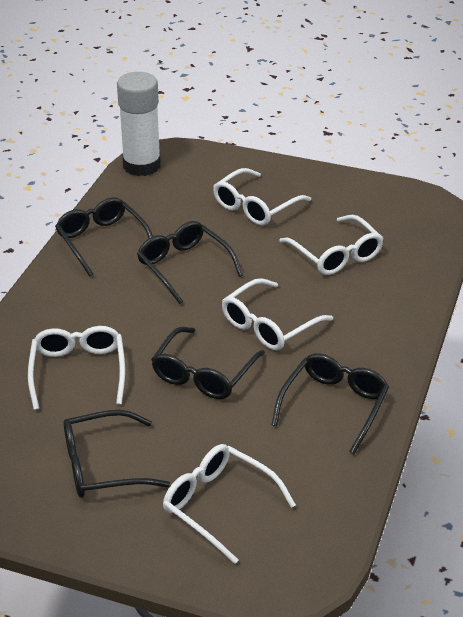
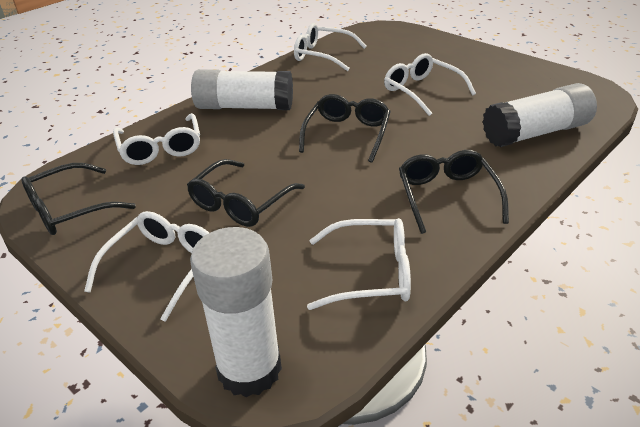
black glasses: 5 -> 4
white glue stick: 1 -> 3

